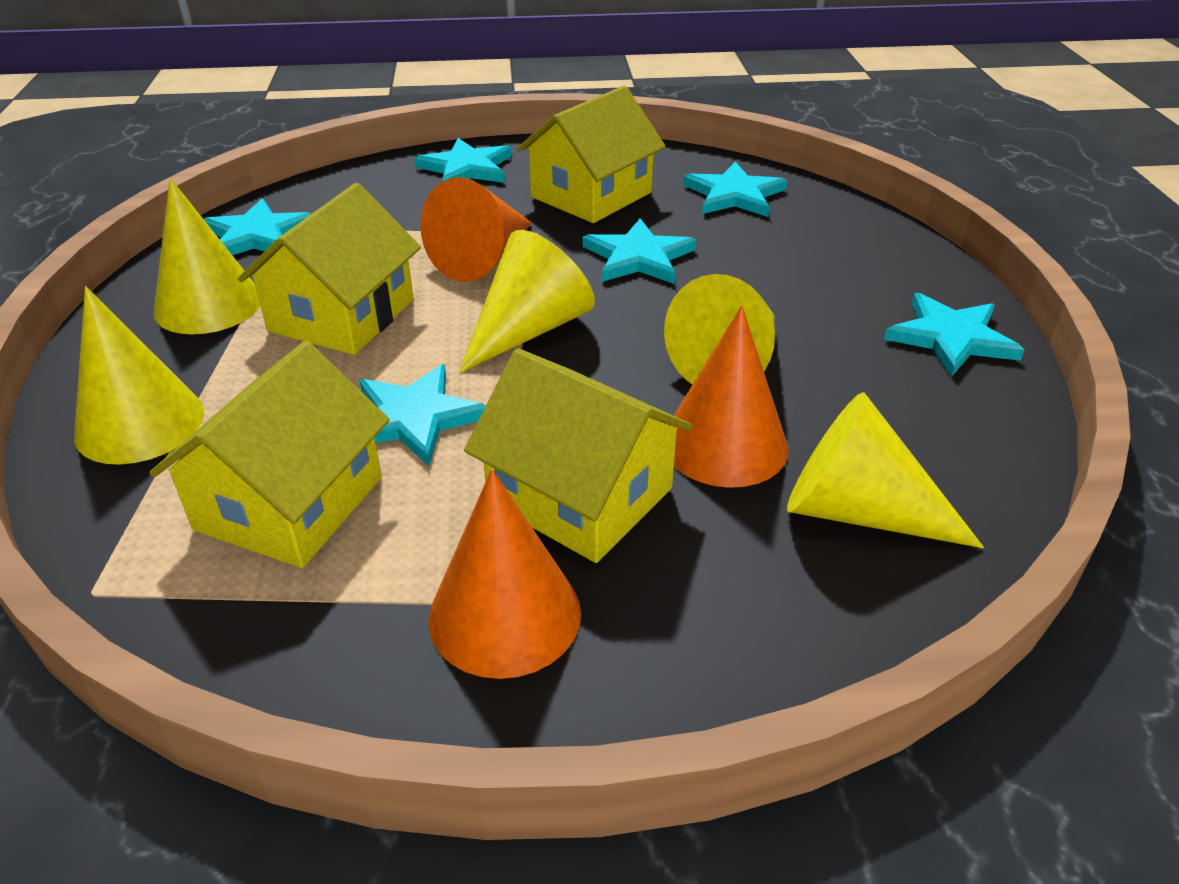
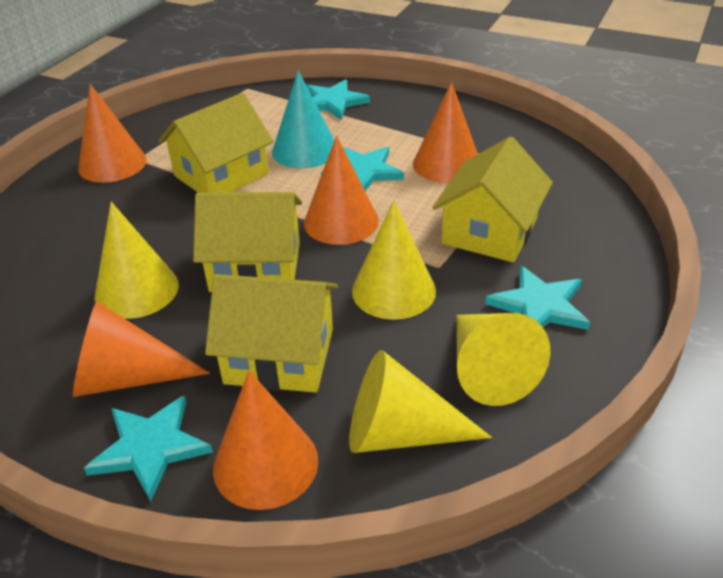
orange cone: 3 -> 5
turquoise cone: 0 -> 1
turquoise star: 6 -> 4
yellow cone: 5 -> 4

